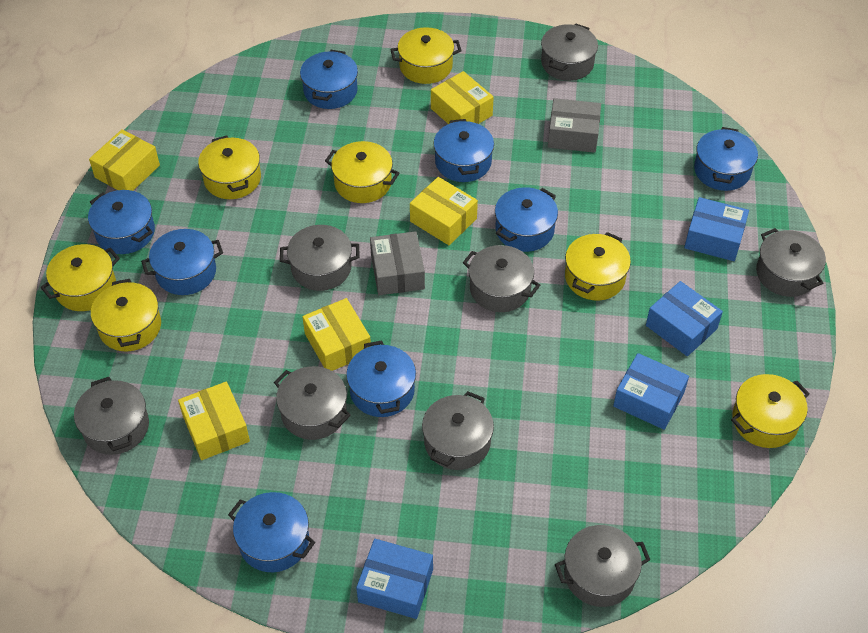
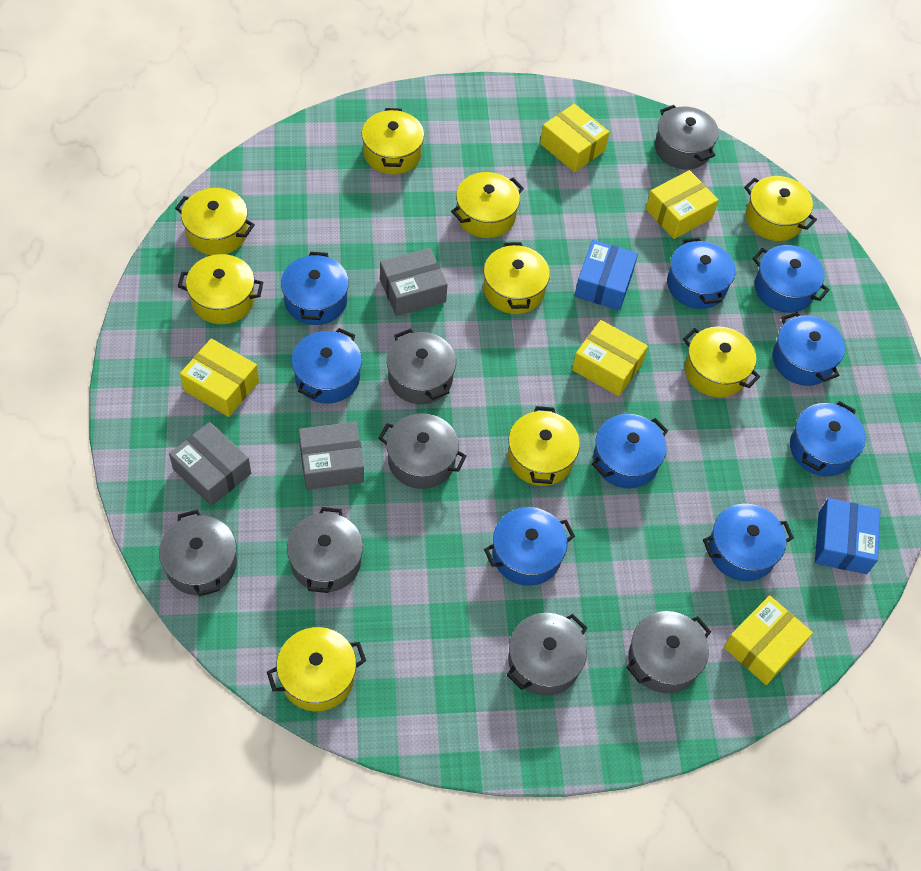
blue box: 4 -> 2
blue pot: 8 -> 9
grey box: 2 -> 3
grey pot: 8 -> 7
yellow pot: 7 -> 9

